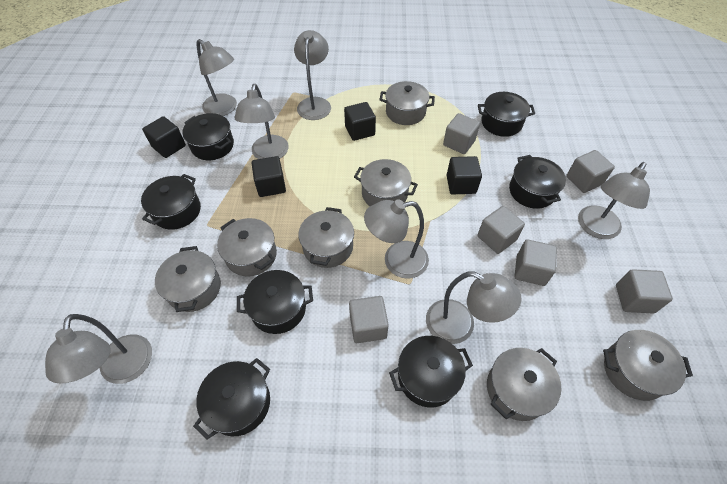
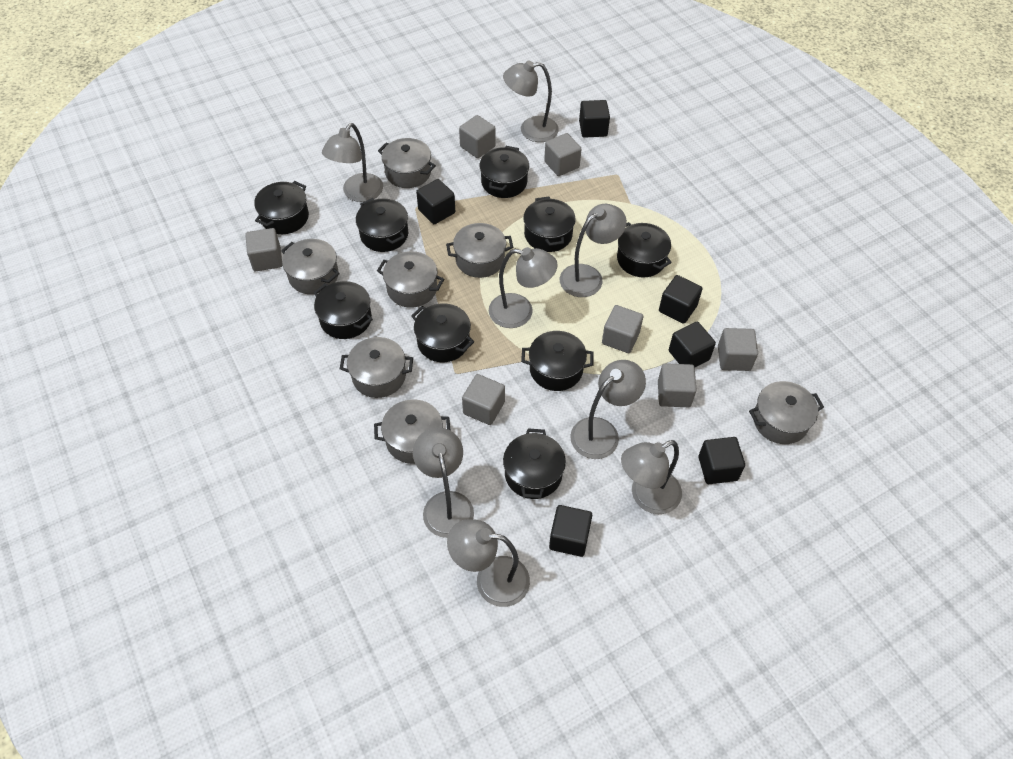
black cube: 4 -> 6
black pot: 7 -> 9
grey cube: 6 -> 7
grey lamp: 7 -> 8

